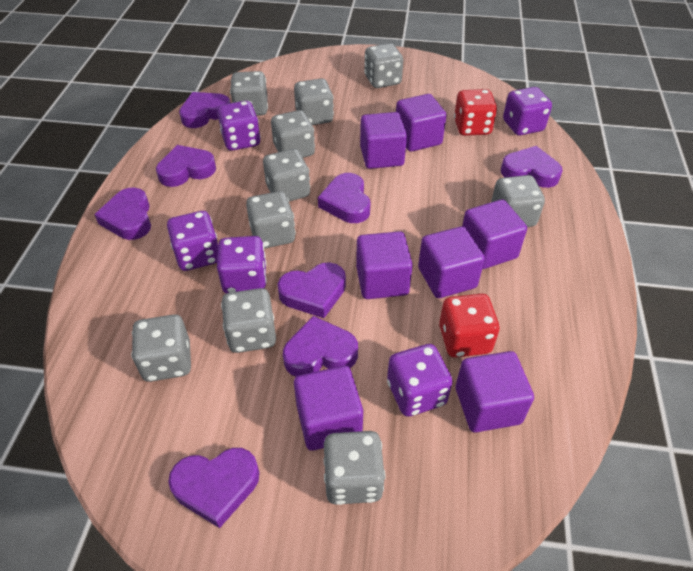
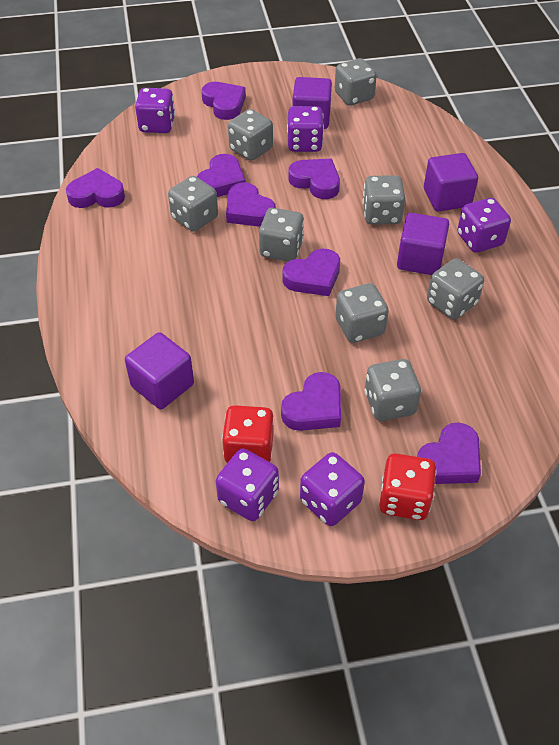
grey dice: 10 -> 8
purple cube: 7 -> 4

